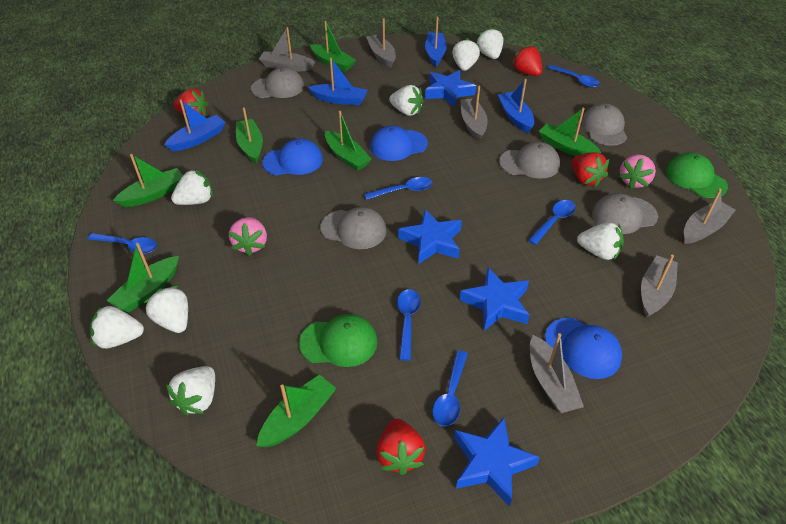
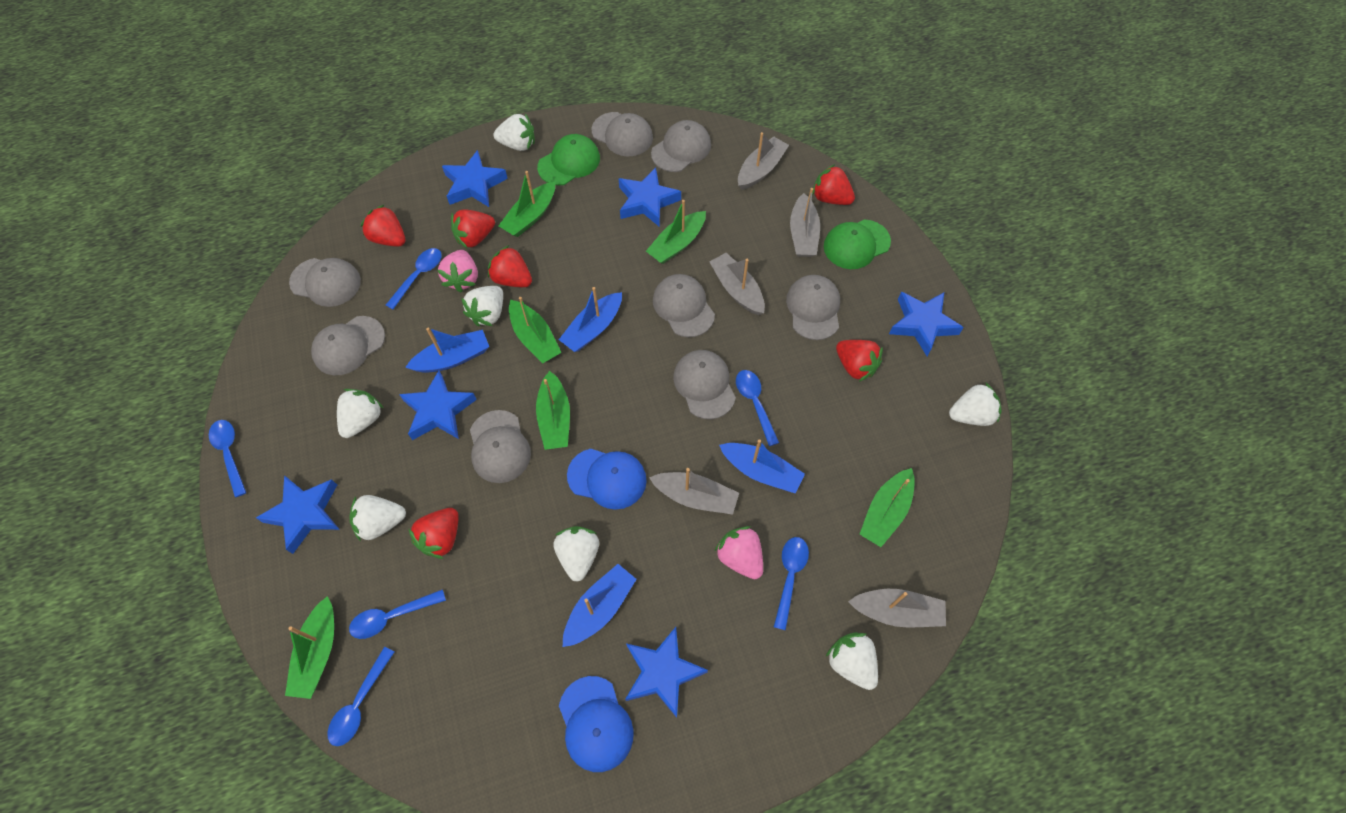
blue cap: 3 -> 2
blue star: 4 -> 6
green boat: 7 -> 6
grey boat: 6 -> 5
grey cap: 5 -> 8
red strawberry: 4 -> 6
white strawberry: 8 -> 7

